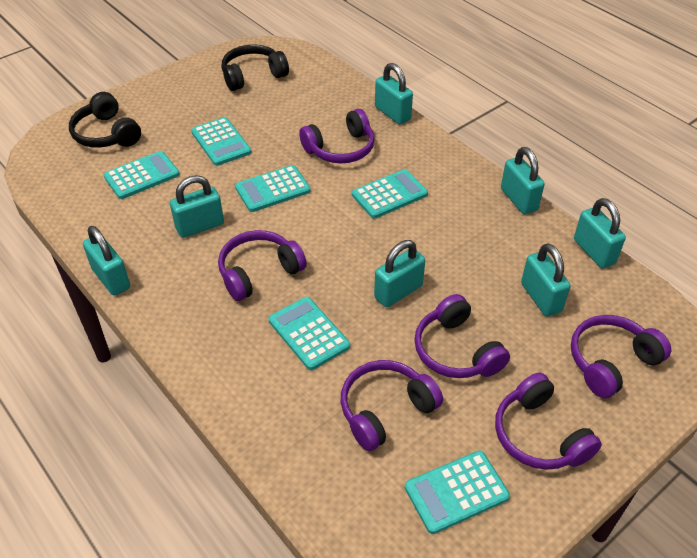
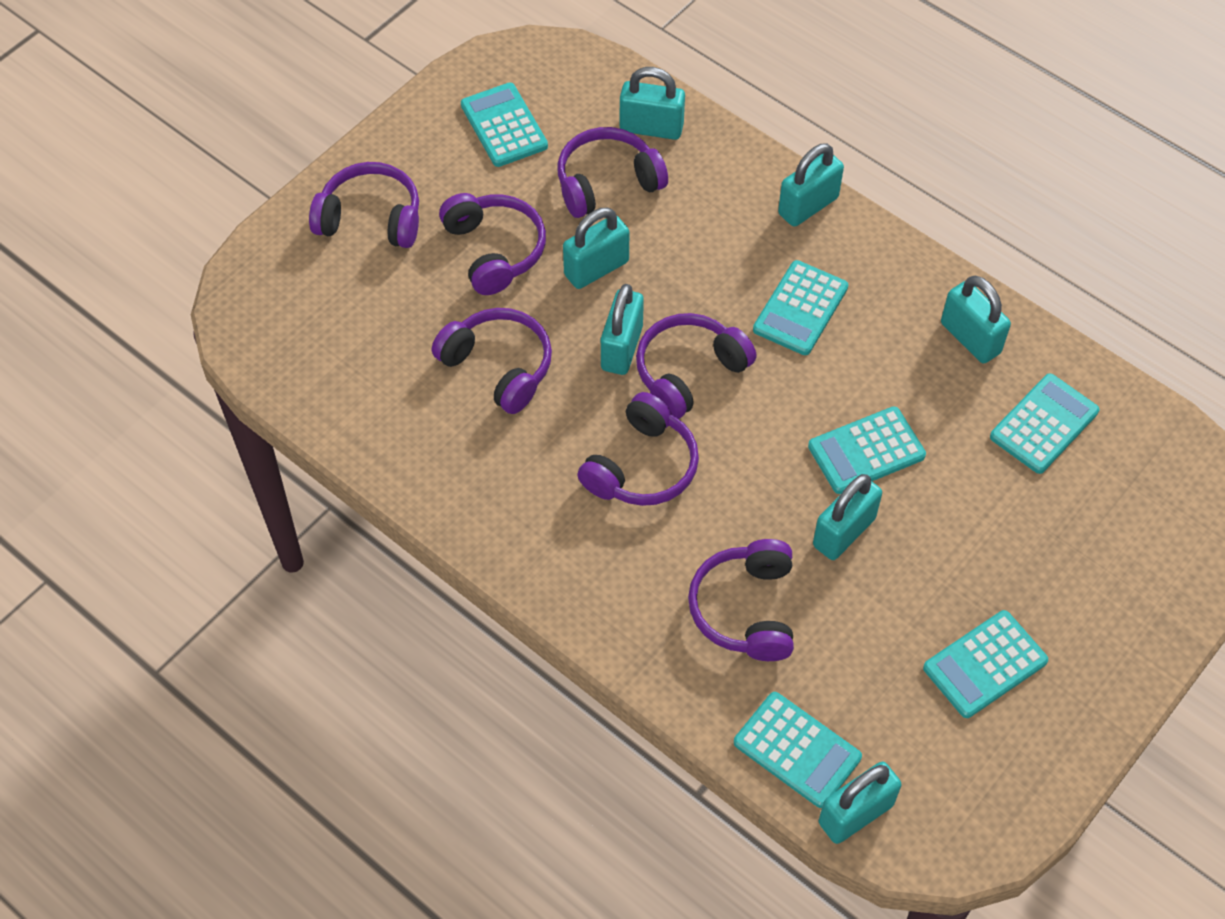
black headphones: 2 -> 0
purple headphones: 6 -> 7

